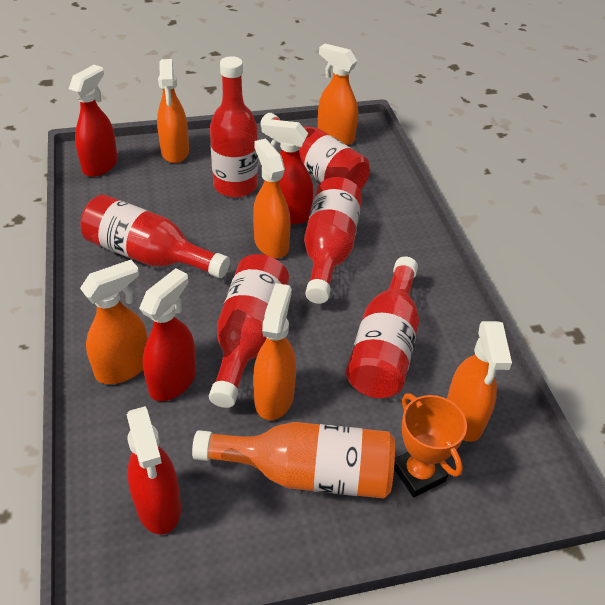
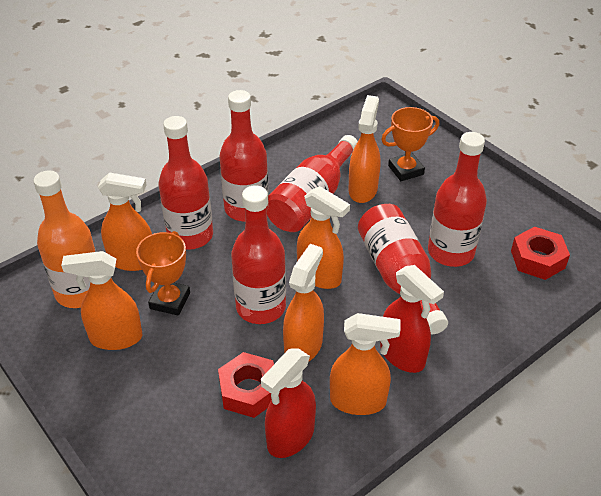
orange trophy: 1 -> 2
red nut: 0 -> 2
red spray bottle: 4 -> 2

